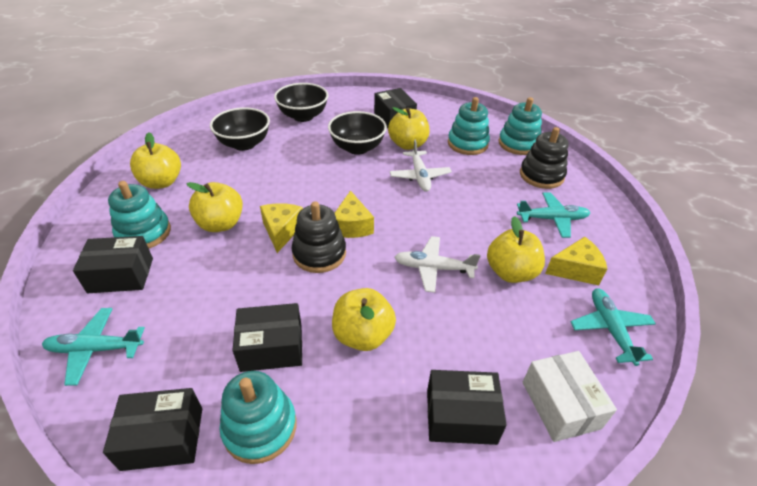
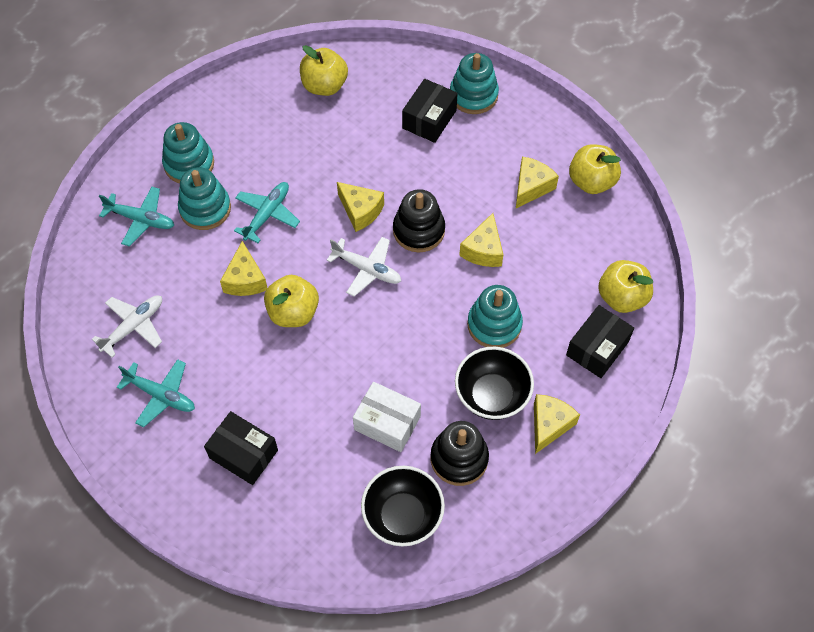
black bowl: 3 -> 2
black box: 5 -> 3
yellow apple: 5 -> 4
yellow cheese: 3 -> 5

